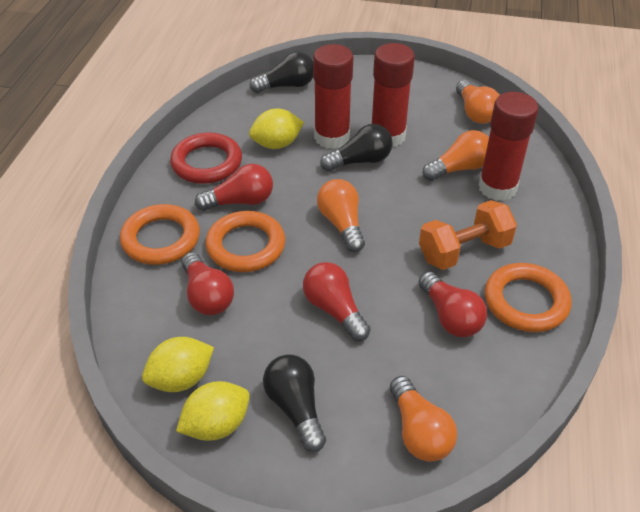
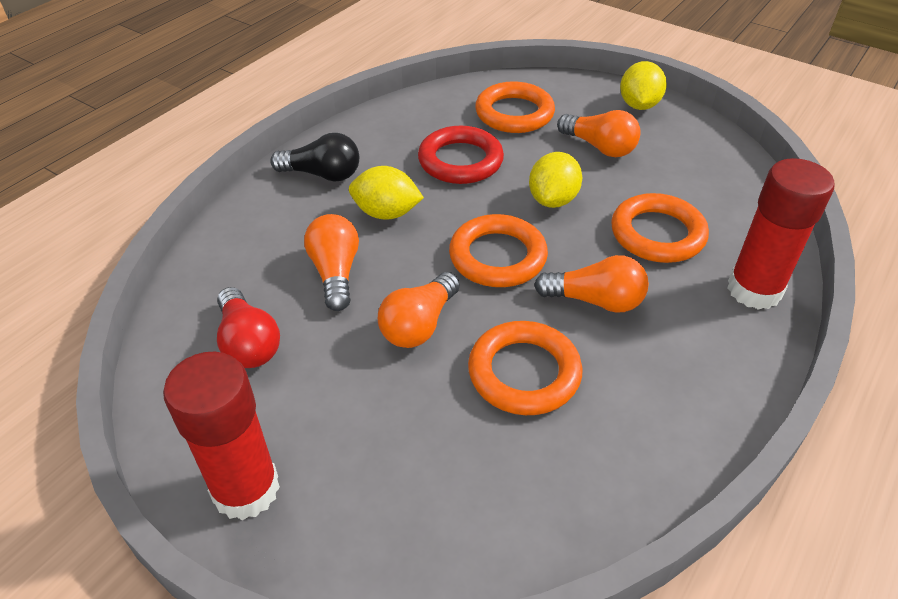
black light bulb: 3 -> 1
orange dumbbell: 1 -> 0
orange ring: 3 -> 4
red glue stick: 3 -> 2
red light bulb: 4 -> 1

